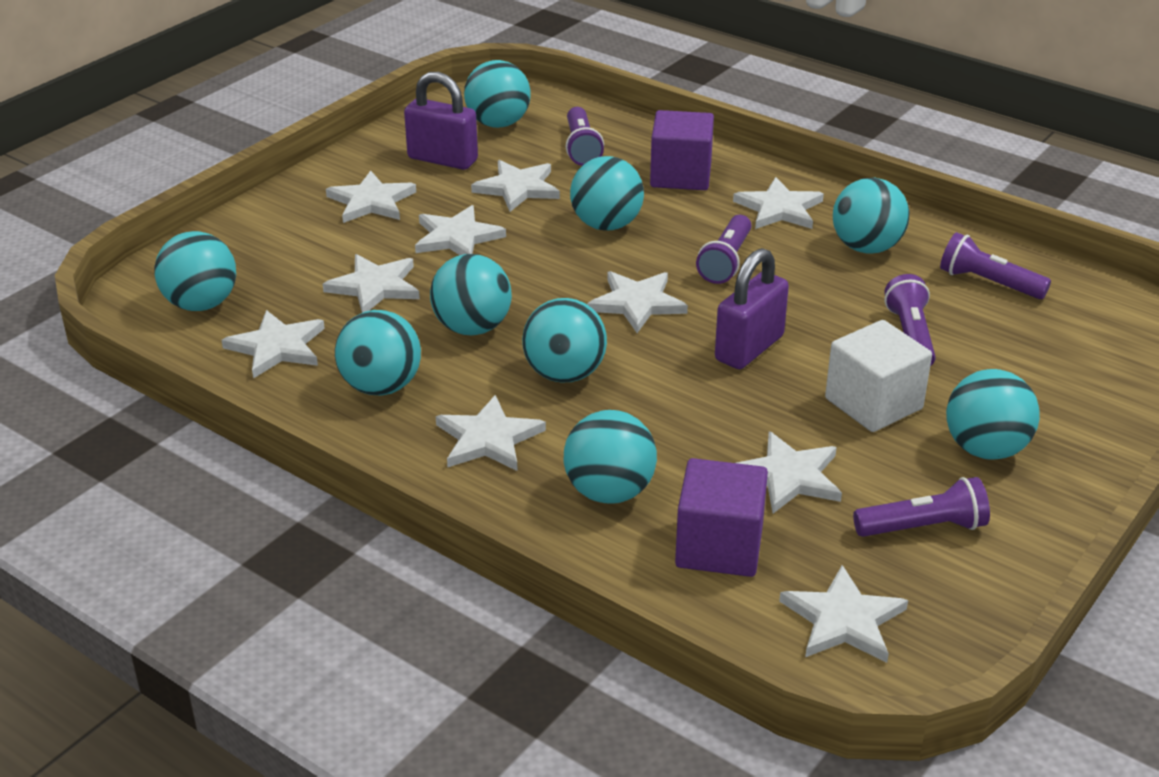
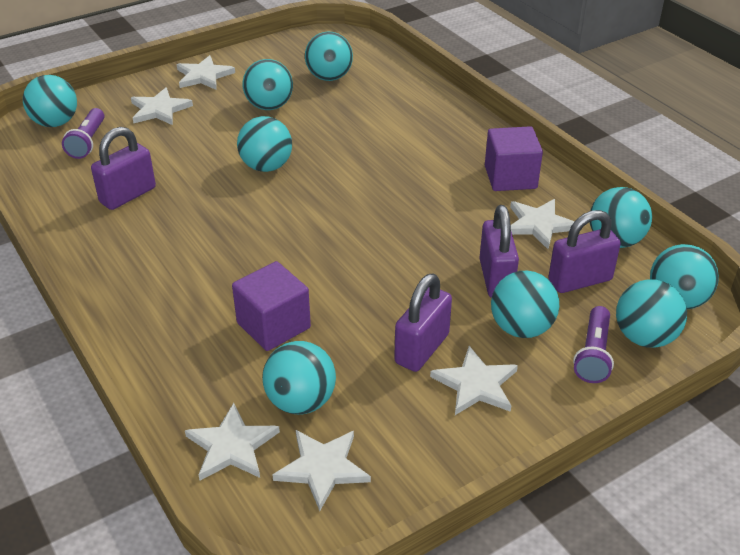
purple flashlight: 5 -> 2
purple padlock: 2 -> 4
white cube: 1 -> 0
white star: 10 -> 6

